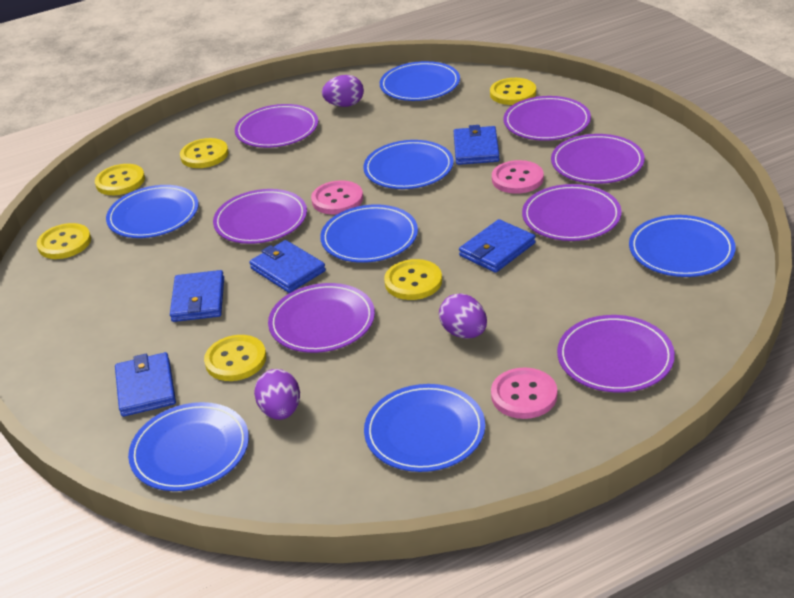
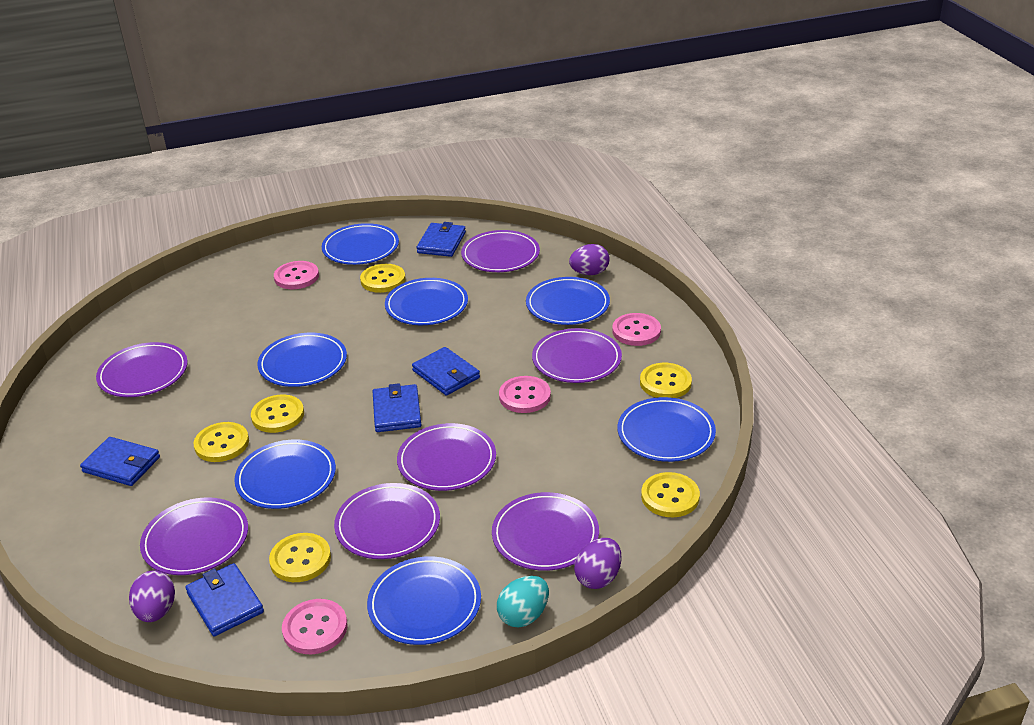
pink button: 3 -> 4
turquoise egg: 0 -> 1

